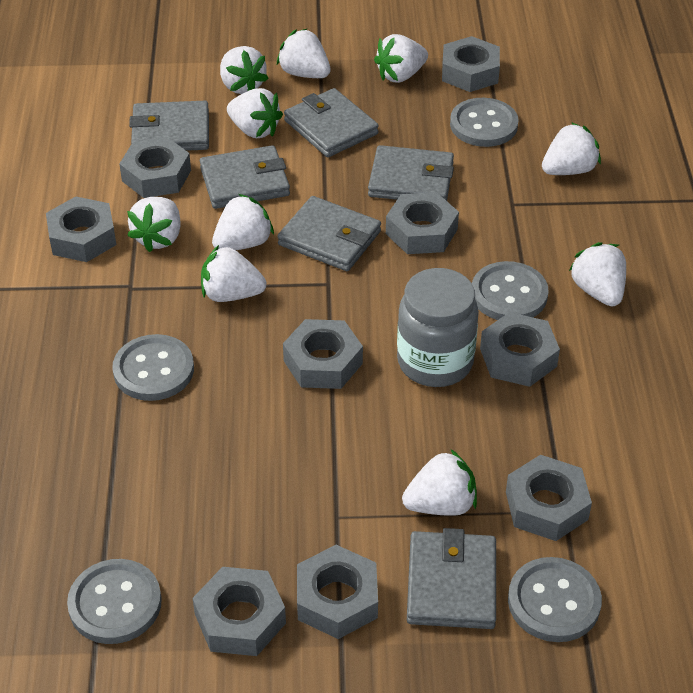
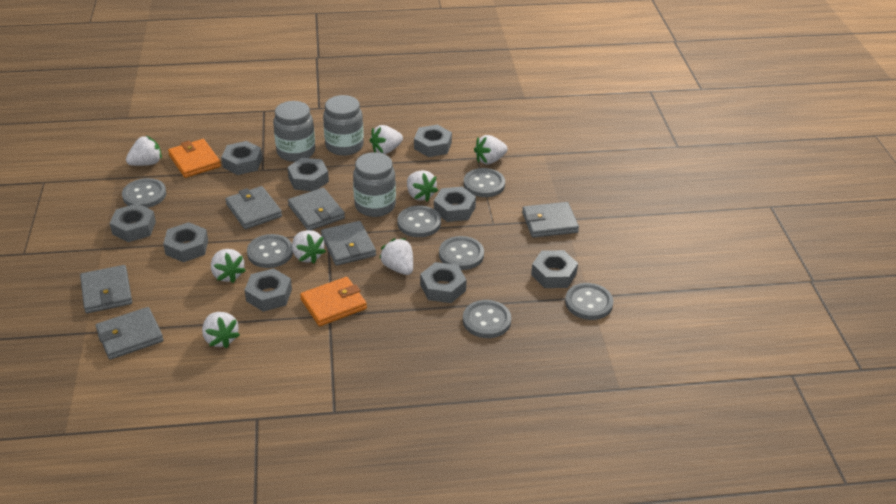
grey button: 5 -> 7
grey jar: 1 -> 3
orange wallet: 0 -> 2
white strawberry: 10 -> 8

